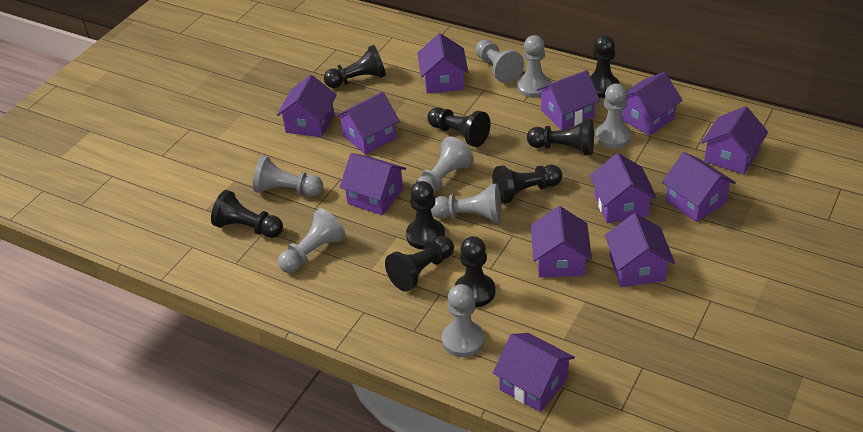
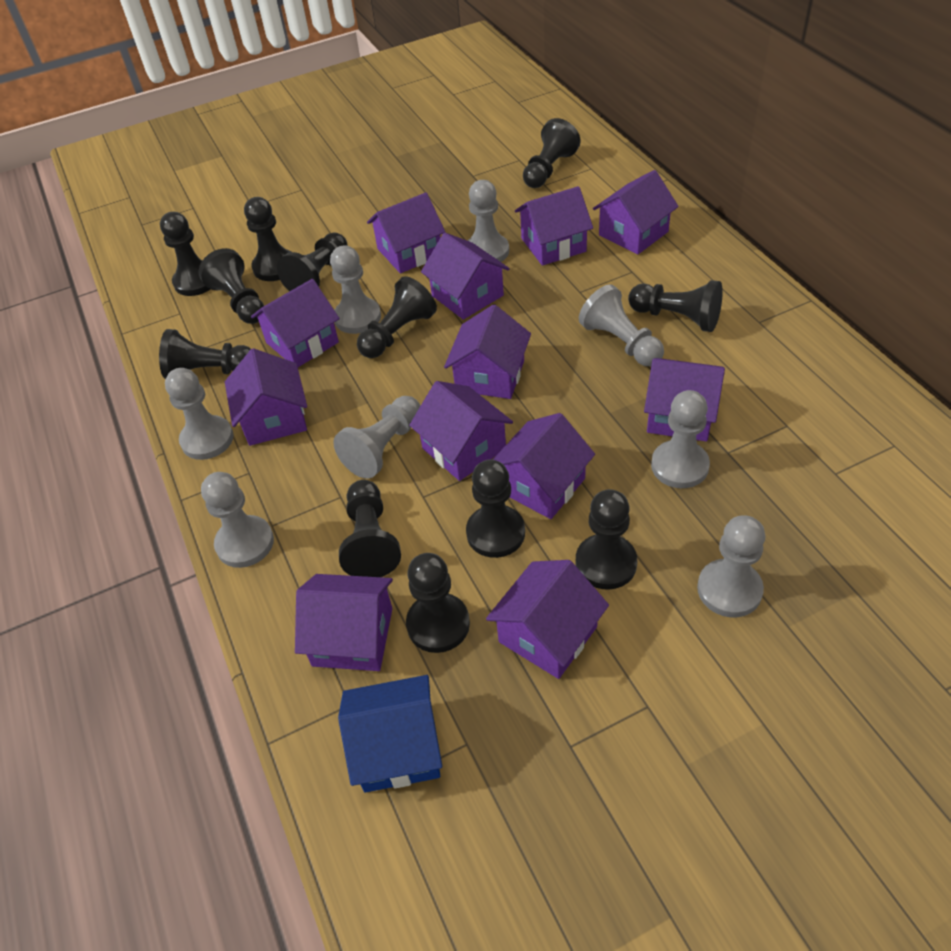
black pawn: 9 -> 12
blue house: 0 -> 1

